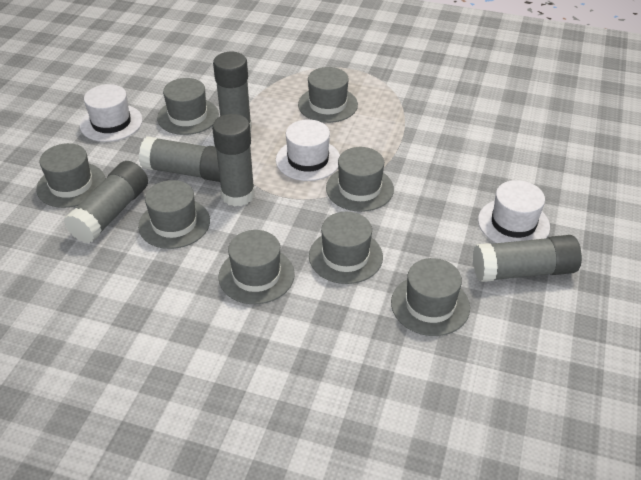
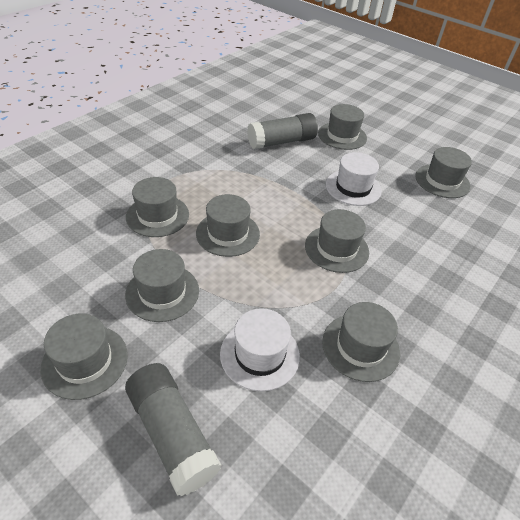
grey glue stick: 5 -> 2
white hat: 3 -> 2

